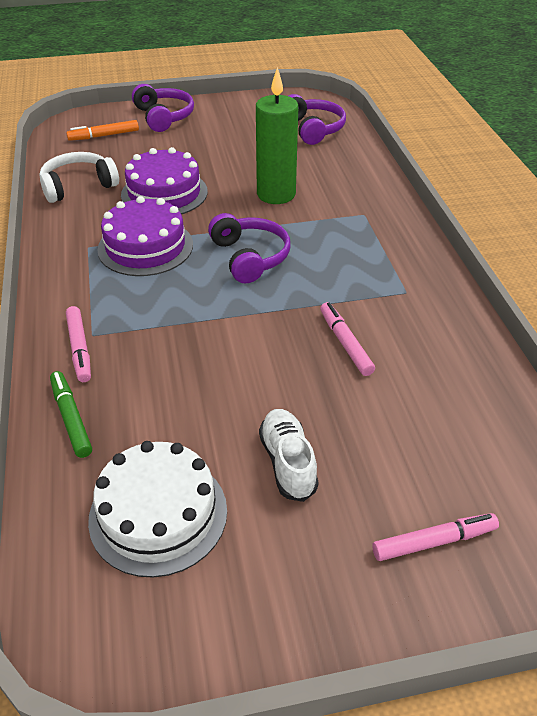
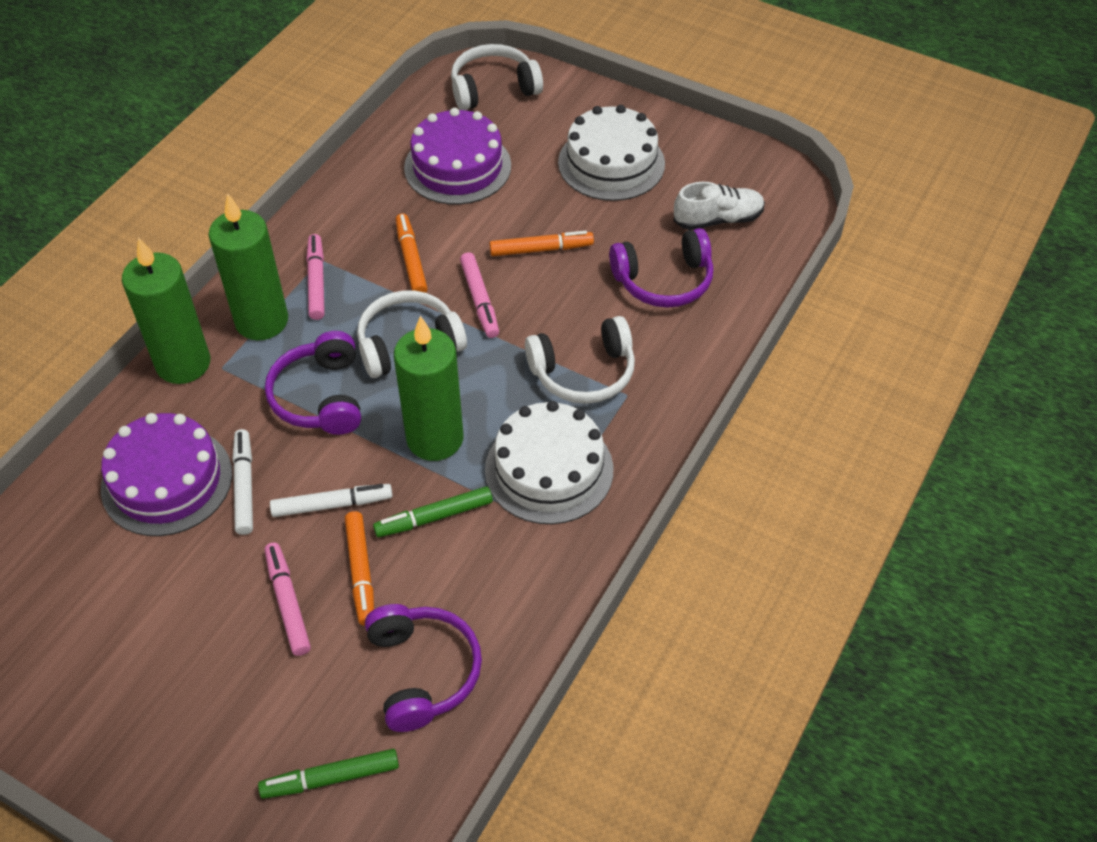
green candle: 1 -> 3
green marker: 1 -> 2
orange marker: 1 -> 3
white cake: 1 -> 2
white headphones: 1 -> 3
white marker: 0 -> 2

